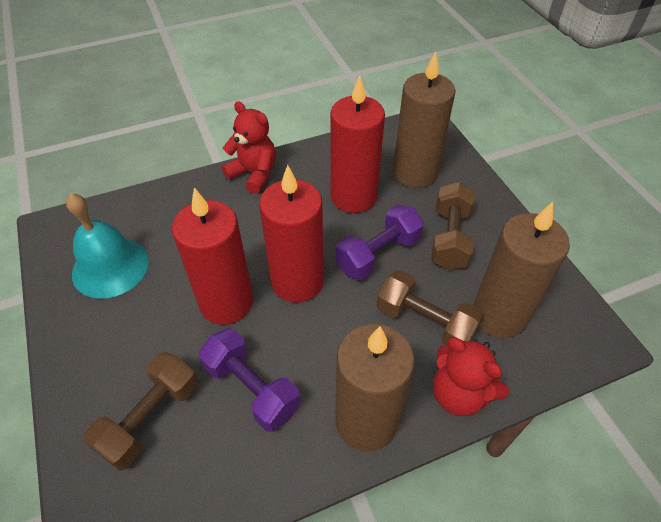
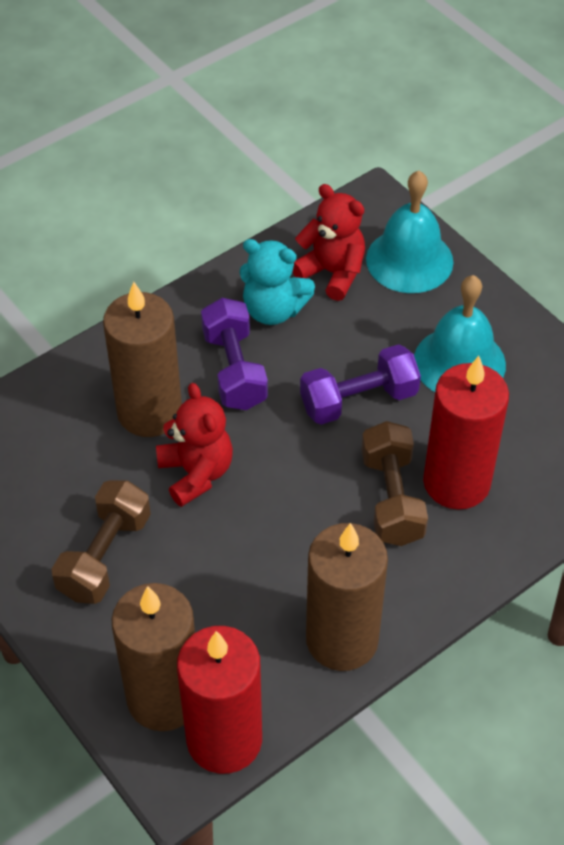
brown dumbbell: 3 -> 2
red candle: 3 -> 2
turquoise bell: 1 -> 2
turquoise teddy bear: 0 -> 1

